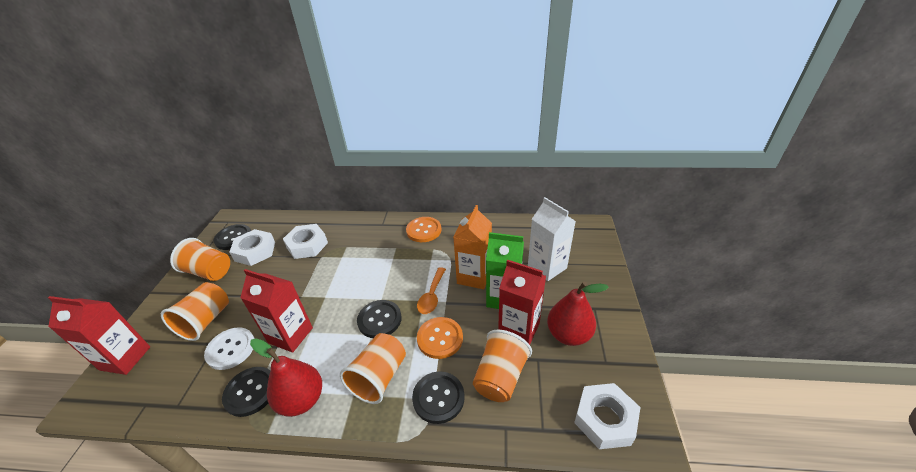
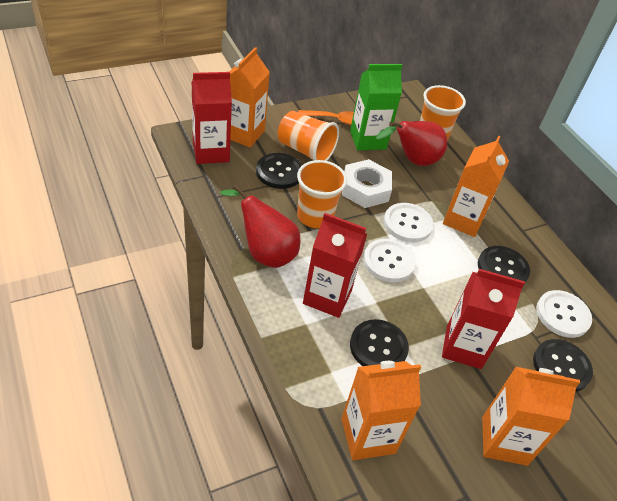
orange button: 2 -> 0
orange carton: 1 -> 4
orange cup: 4 -> 3
white button: 1 -> 3
white carton: 1 -> 0
white nut: 3 -> 1

